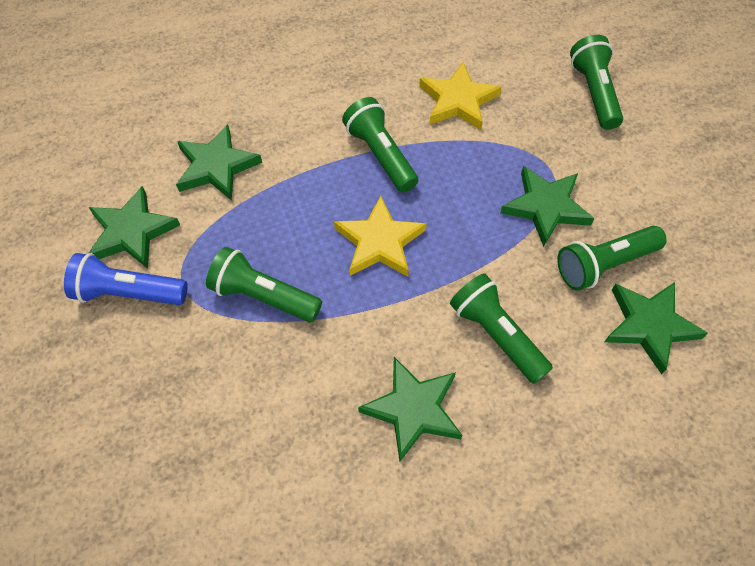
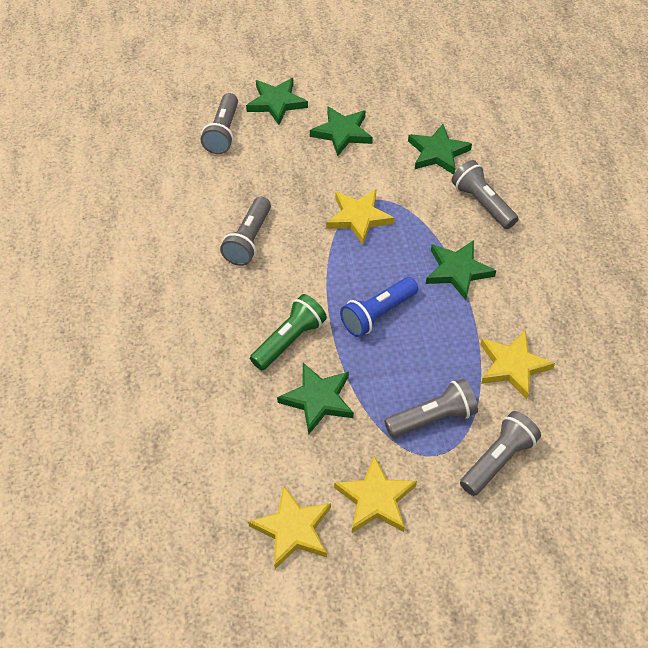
green flashlight: 5 -> 1
grey flashlight: 0 -> 5
yellow star: 2 -> 4

